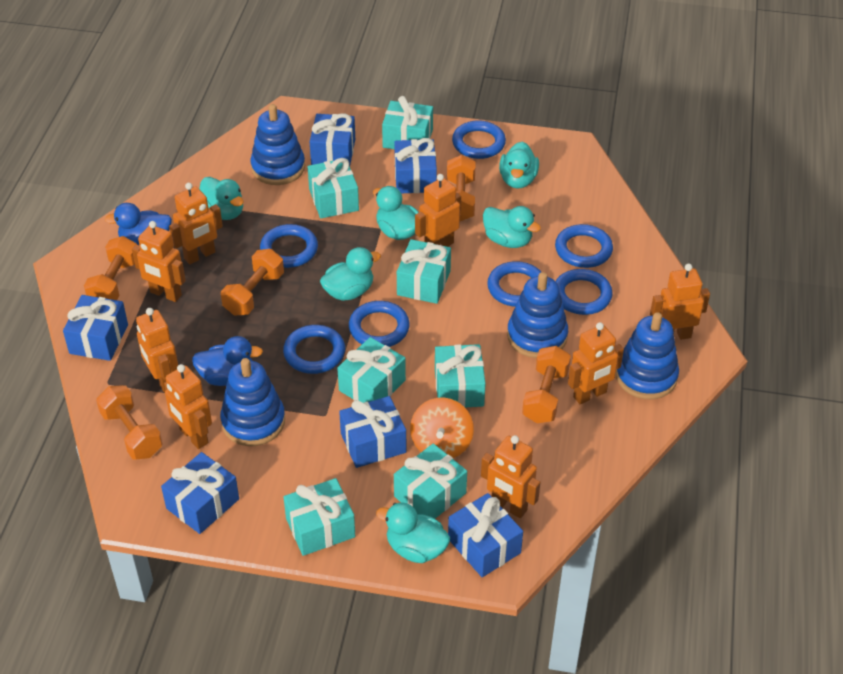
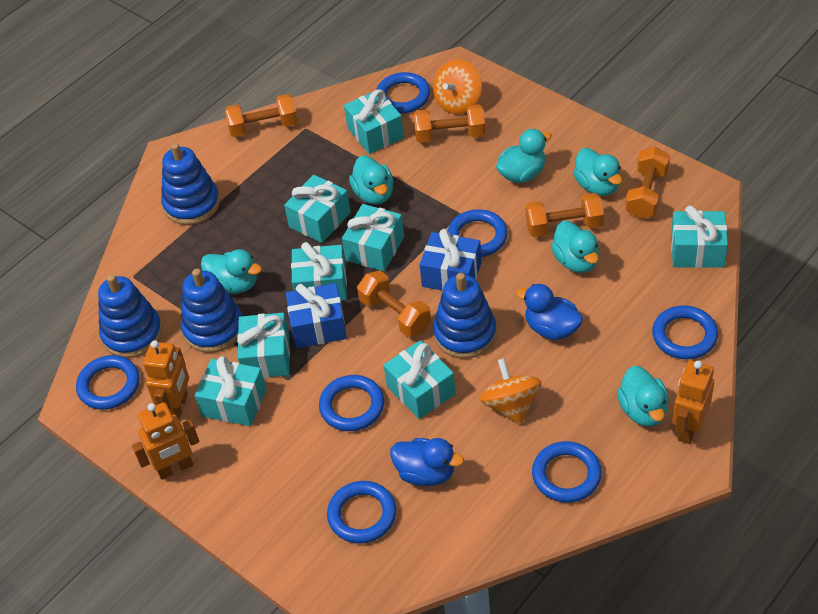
blue gift: 6 -> 2
orange robot: 8 -> 3
orange spinning top: 1 -> 2
turquoise gift: 7 -> 8

